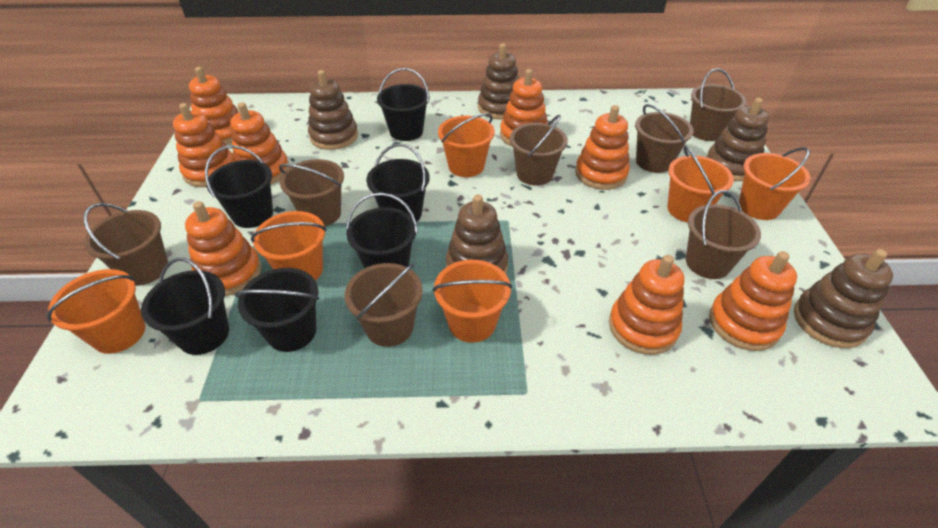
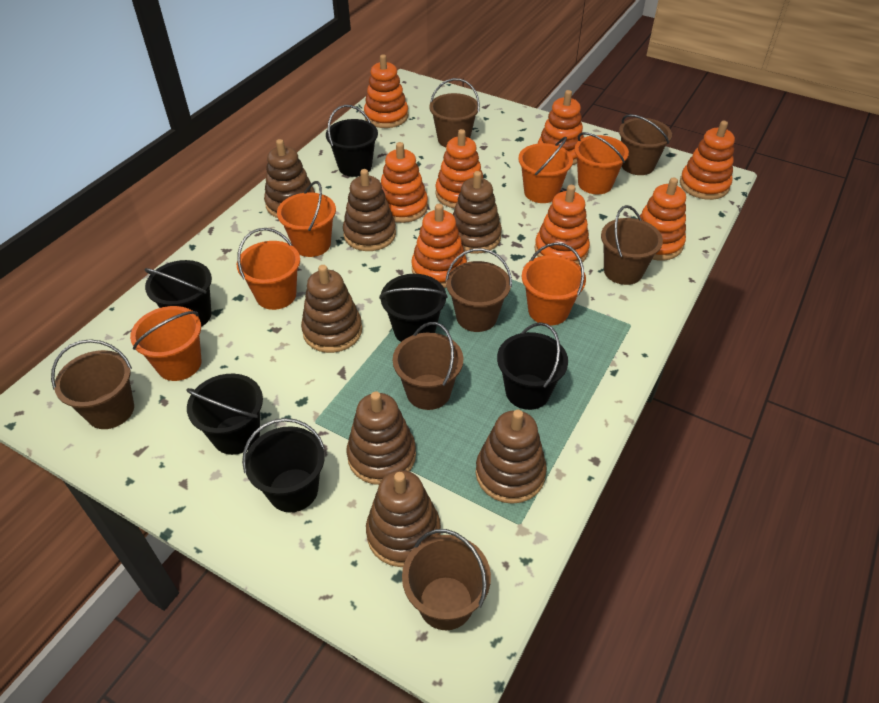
brown stacking toy: 5 -> 7

